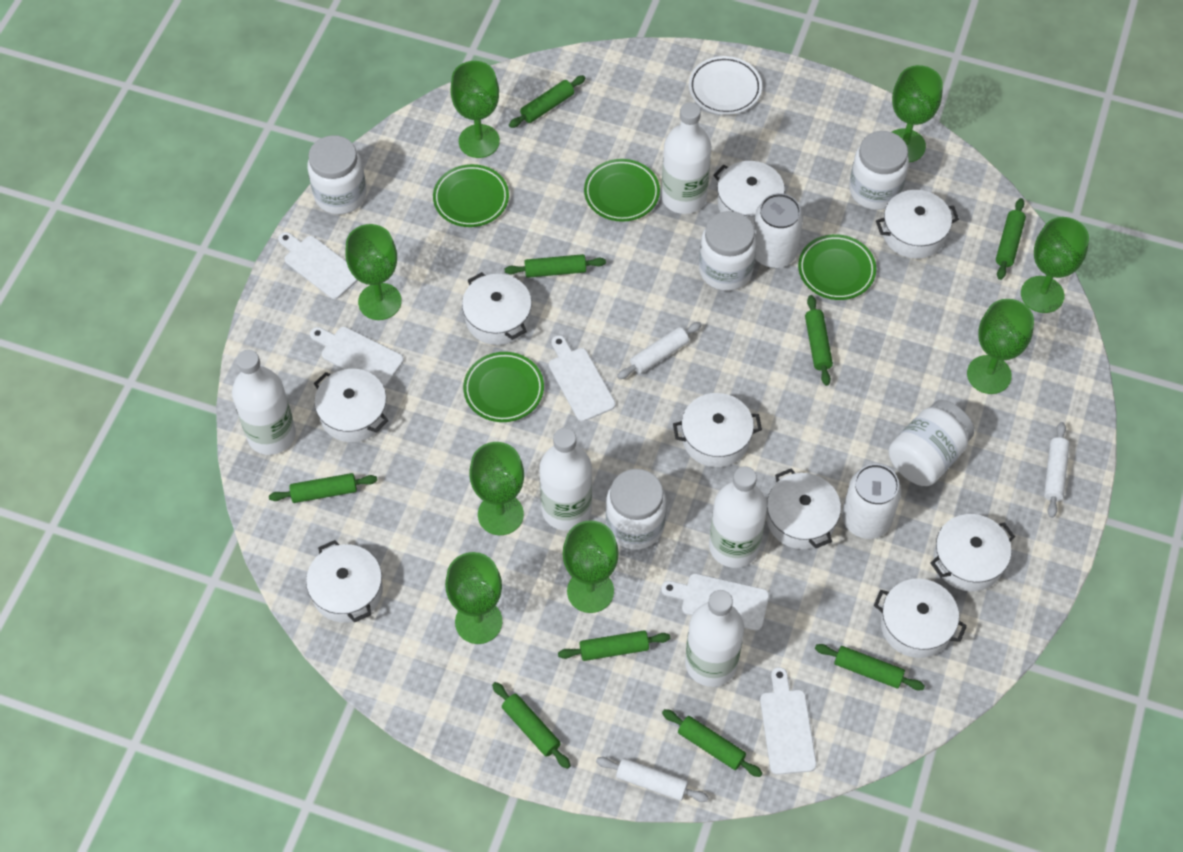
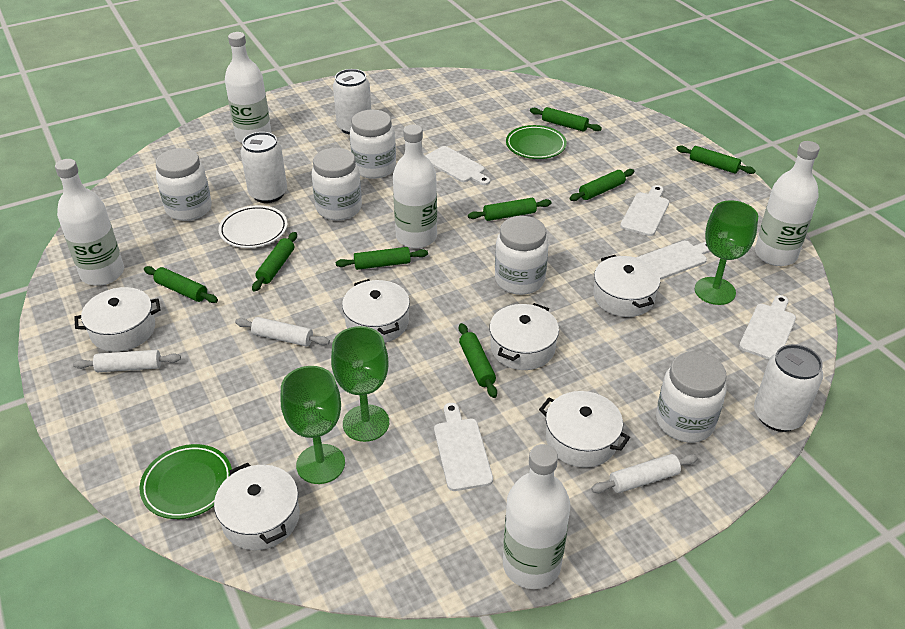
green goblet: 8 -> 3
green plate: 4 -> 2
green rolling pin: 9 -> 8
white can: 2 -> 3
white pot: 9 -> 6

